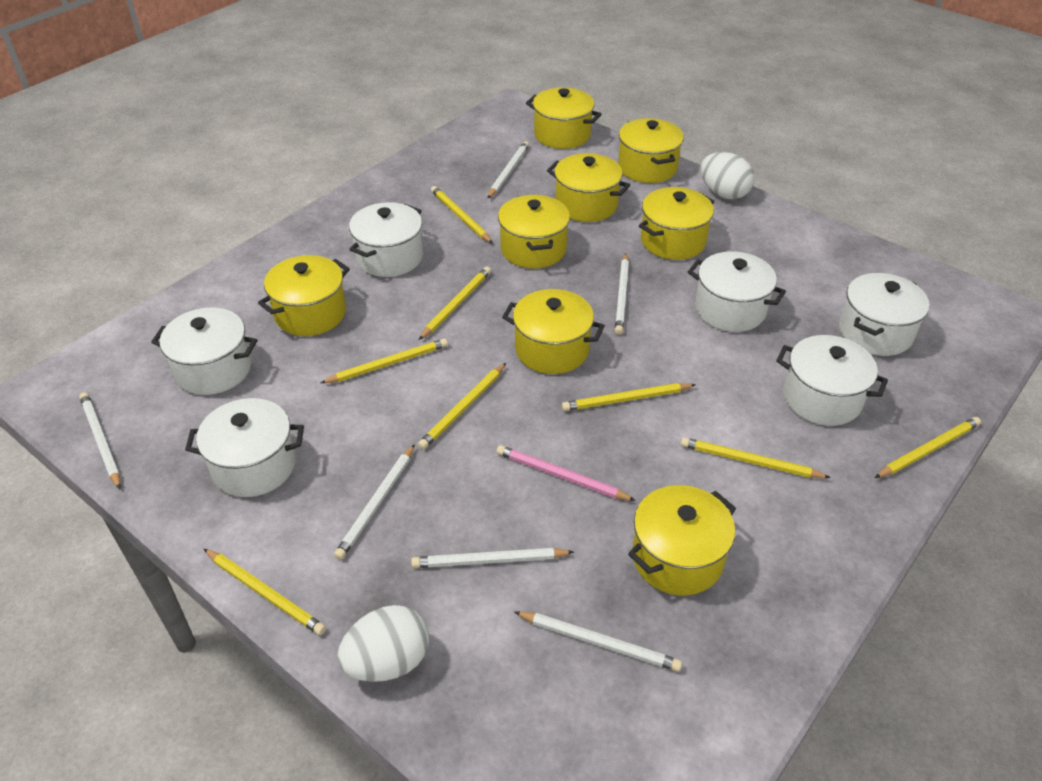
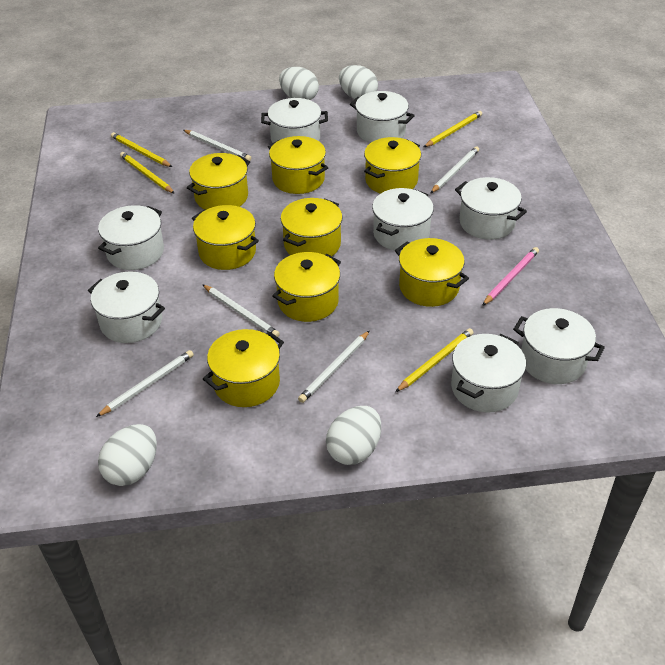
white egg: 2 -> 4
white pencil: 6 -> 5
white pot: 6 -> 8
yellow pencil: 8 -> 4

